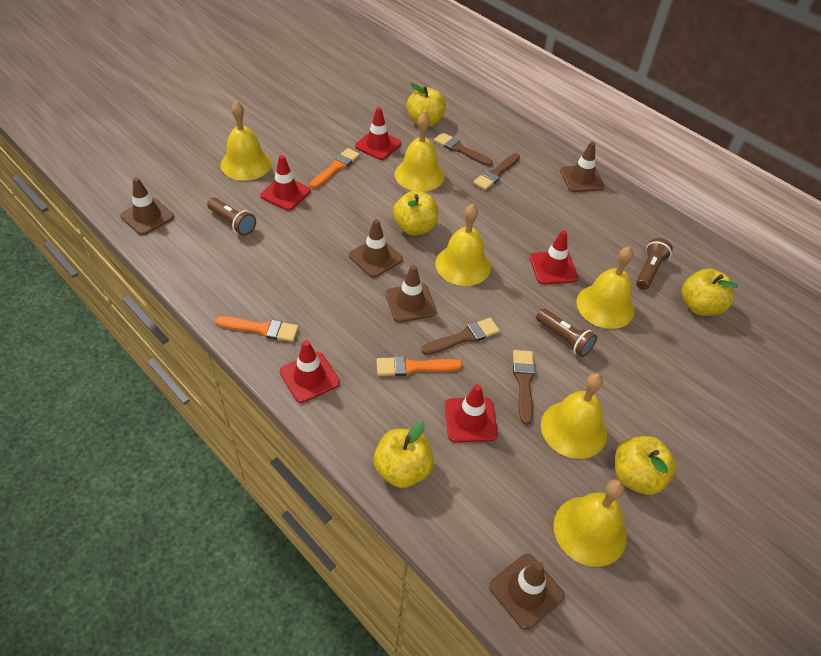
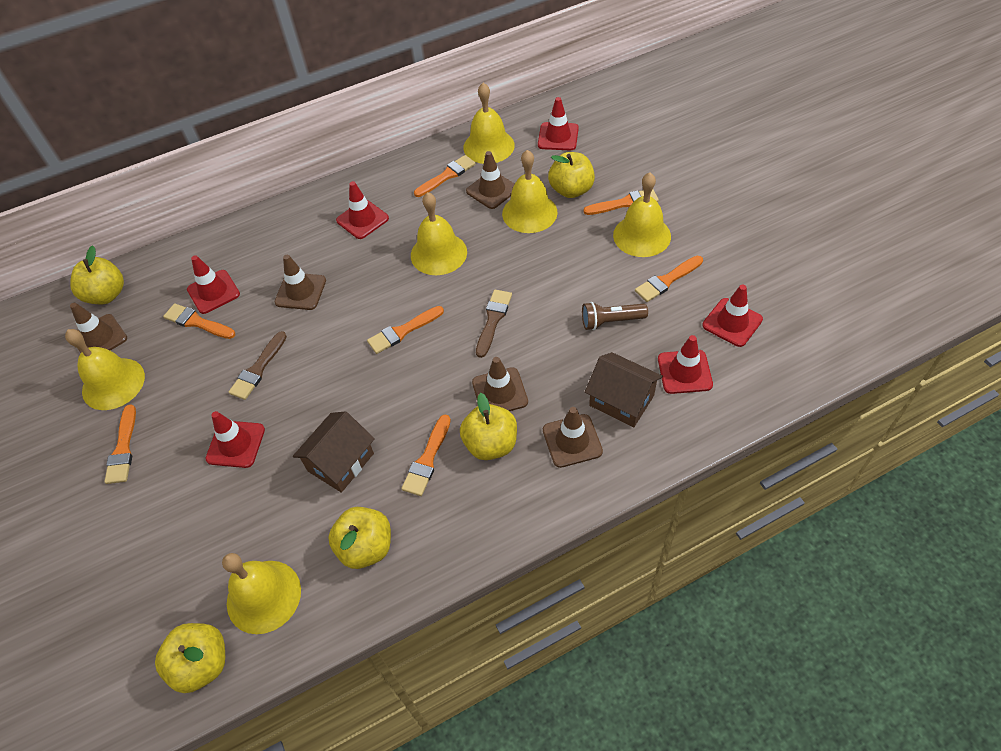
brown brush: 4 -> 2
brown flashlight: 3 -> 1
brown house: 0 -> 2
orange brush: 3 -> 7
red traffic cone: 5 -> 6

